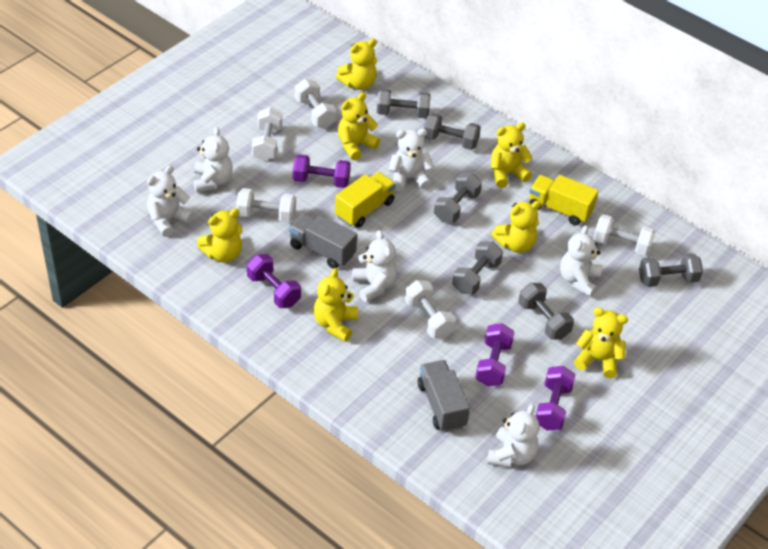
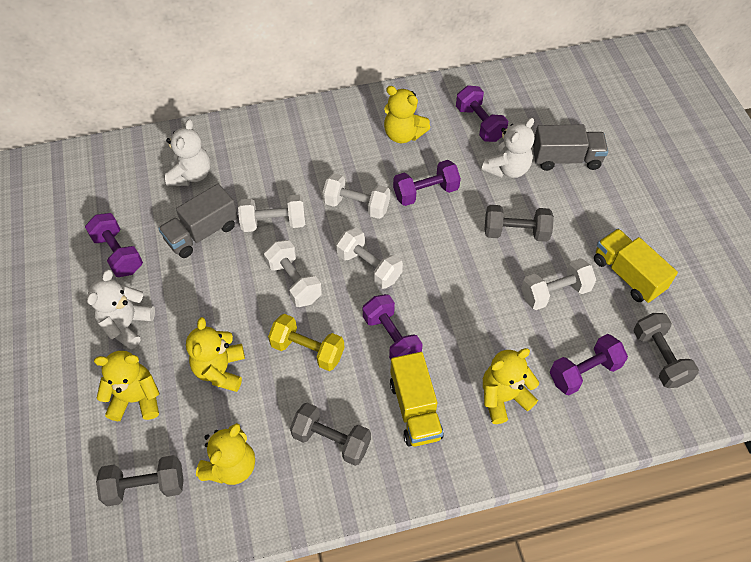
grey dumbbell: 6 -> 4
purple dumbbell: 4 -> 5
white teddy bear: 6 -> 3
yellow dumbbell: 0 -> 1
yellow teddy bear: 7 -> 5

